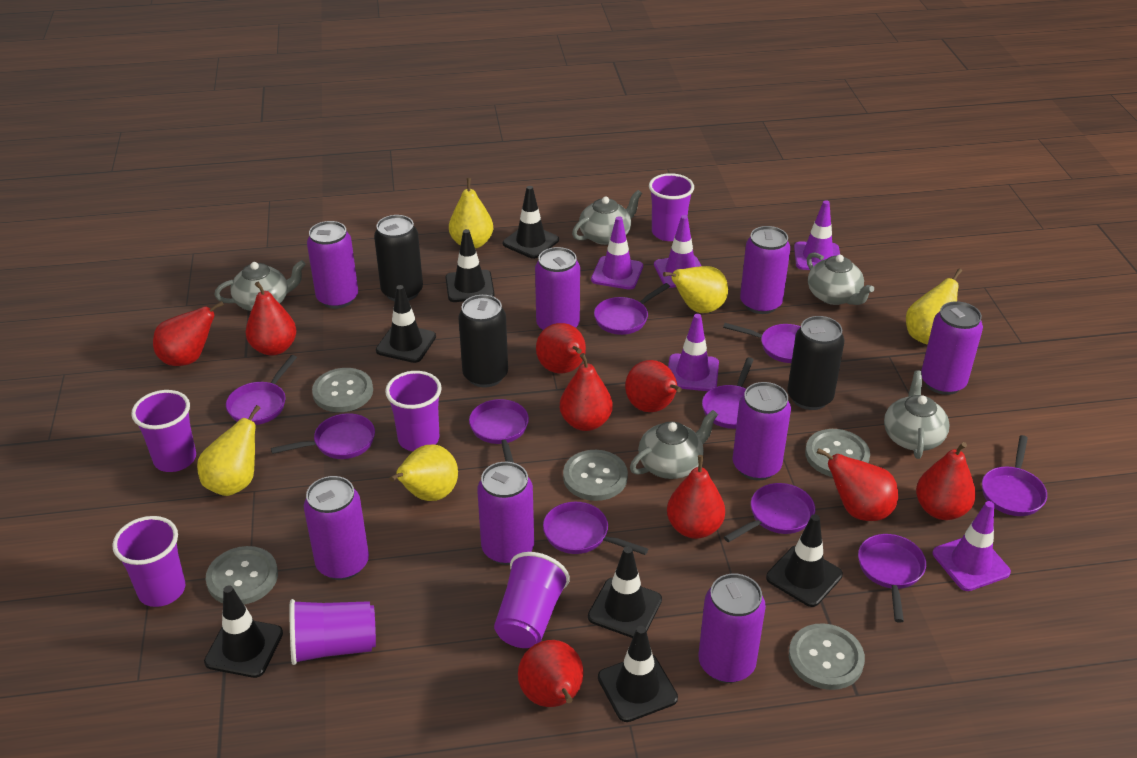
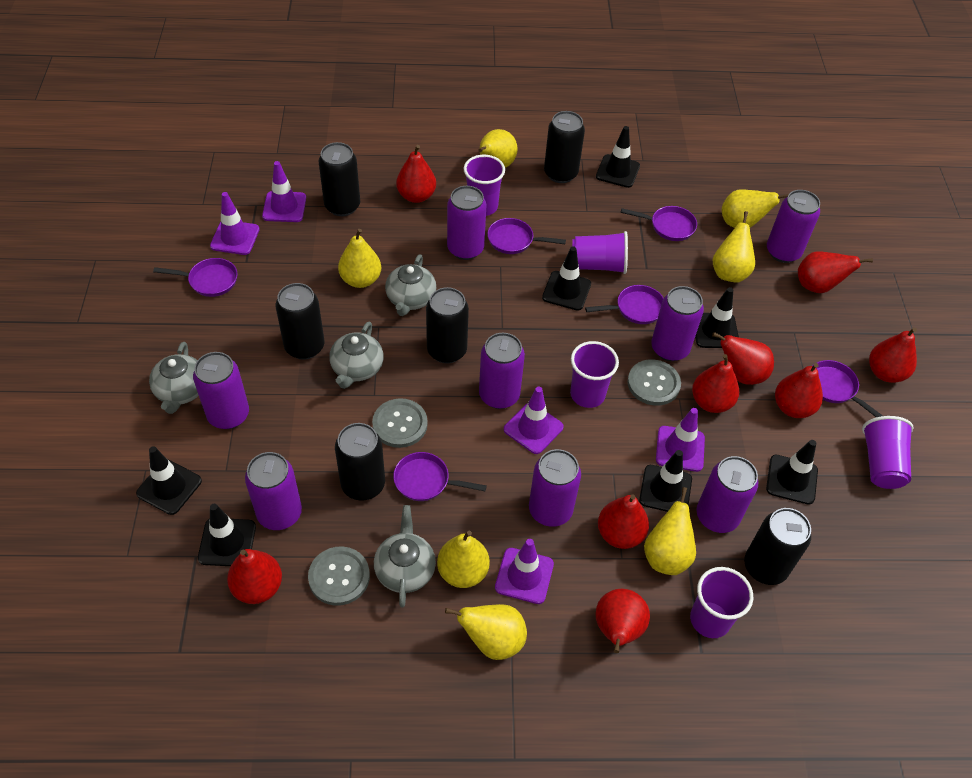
black can: 3 -> 6
grey button: 5 -> 3
grey teapot: 5 -> 4
purple cup: 6 -> 5
purple pan: 10 -> 6
yellow pear: 5 -> 7

